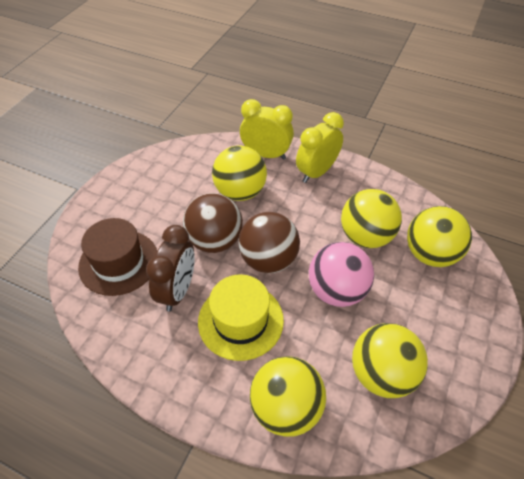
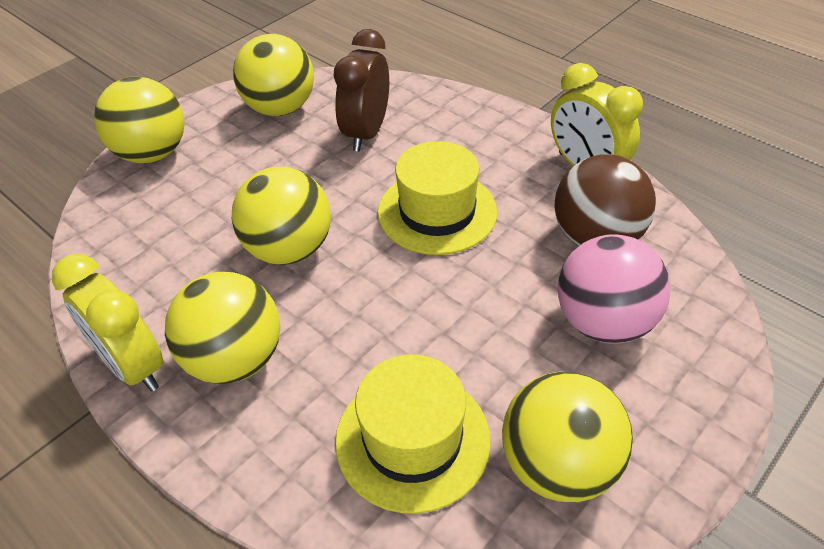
brown ball: 2 -> 1
brown hat: 1 -> 0
yellow hat: 1 -> 2

